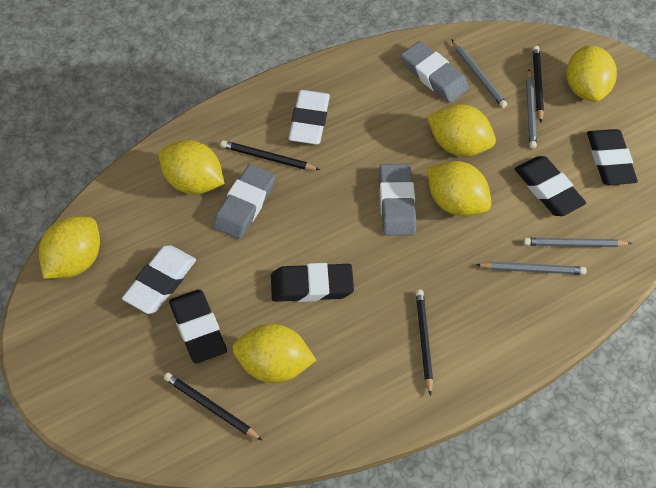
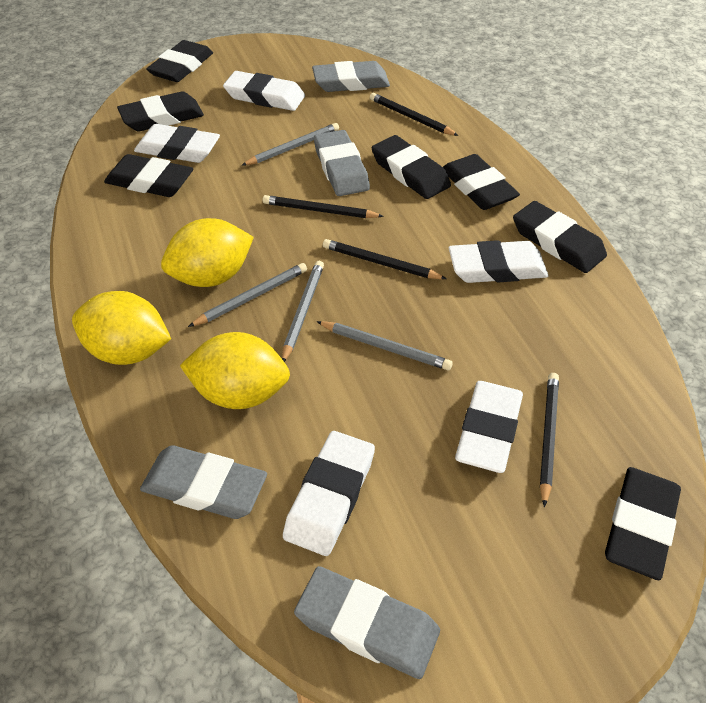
black eraser: 4 -> 7
grey eraser: 3 -> 4
white eraser: 2 -> 5
yellow lemon: 6 -> 3

